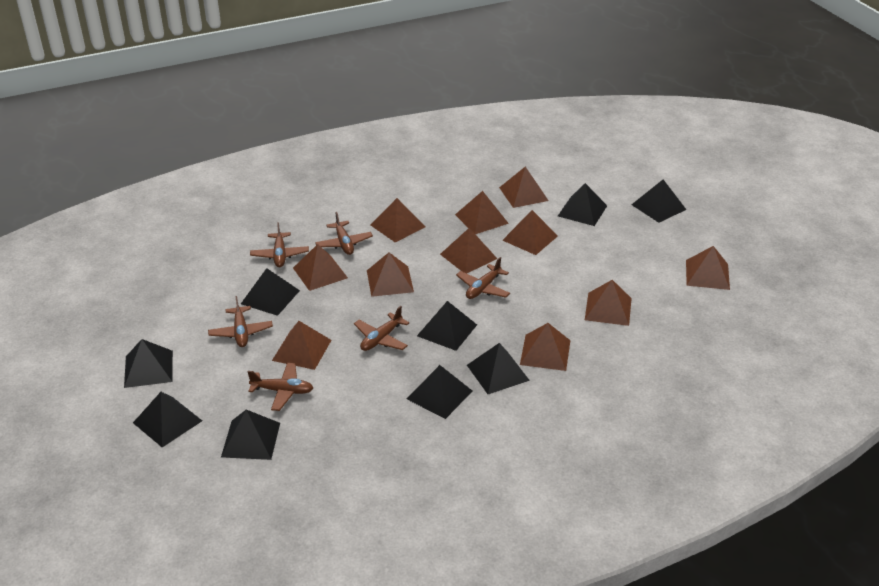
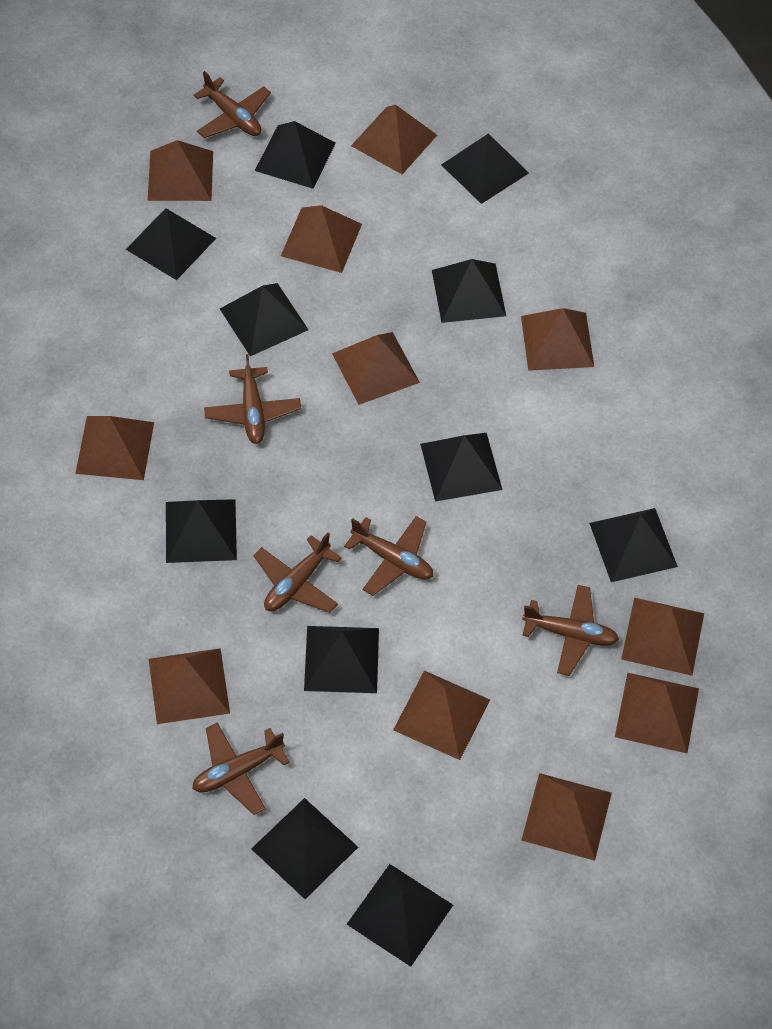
black pyramid: 9 -> 11

